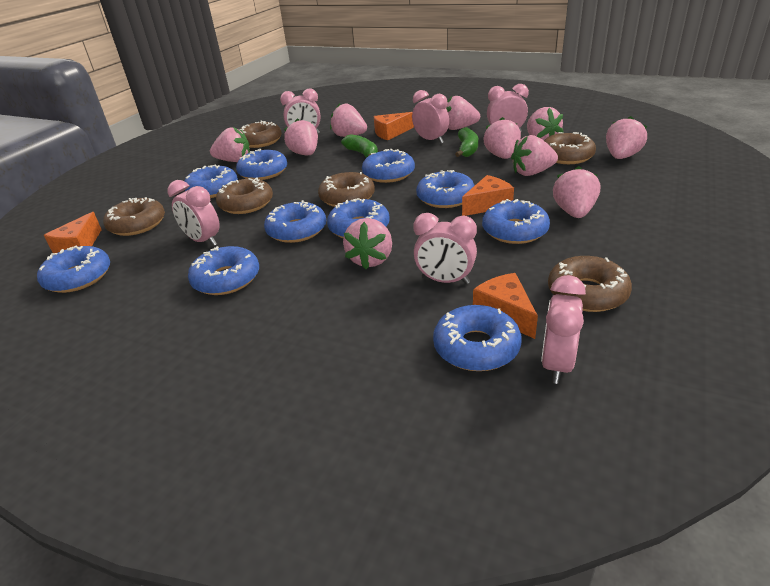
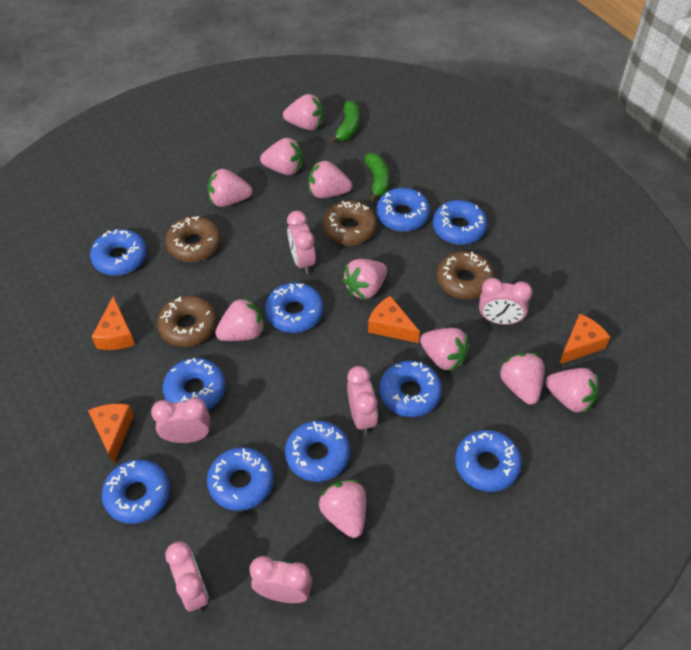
brown donut: 6 -> 4

